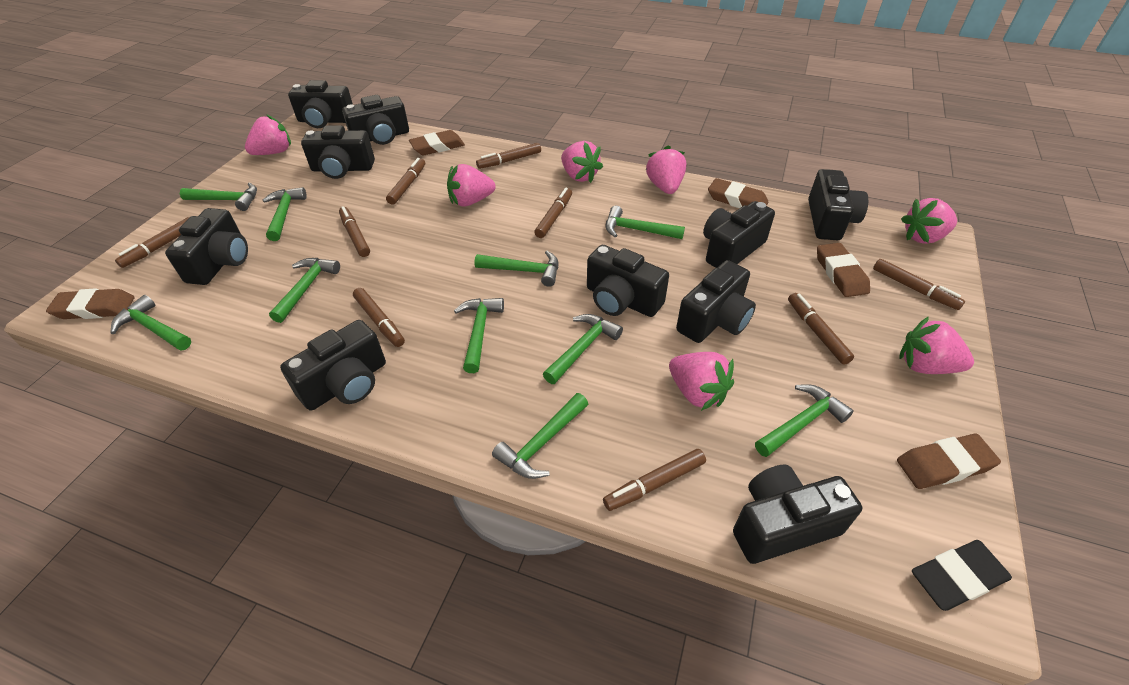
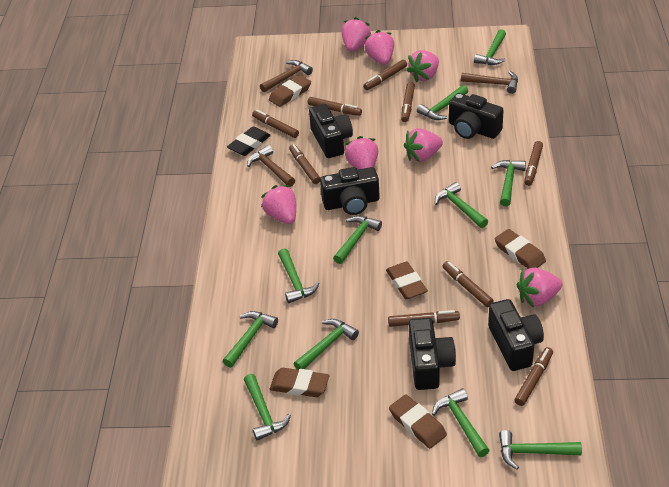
black camera: 10 -> 5
brown hammer: 0 -> 3
green hammer: 10 -> 11

